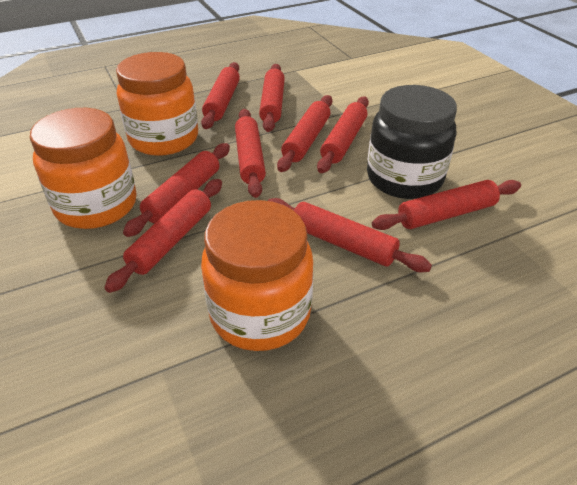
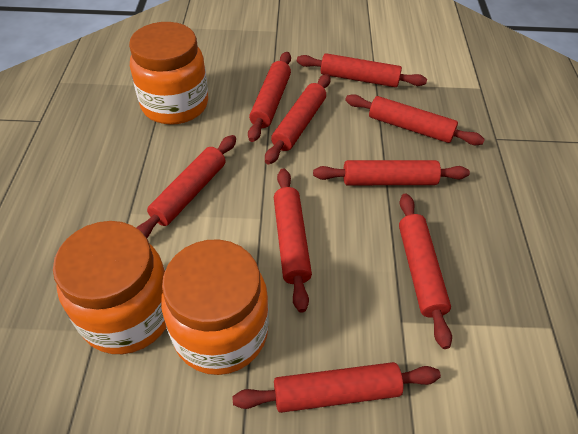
black jar: 1 -> 0

